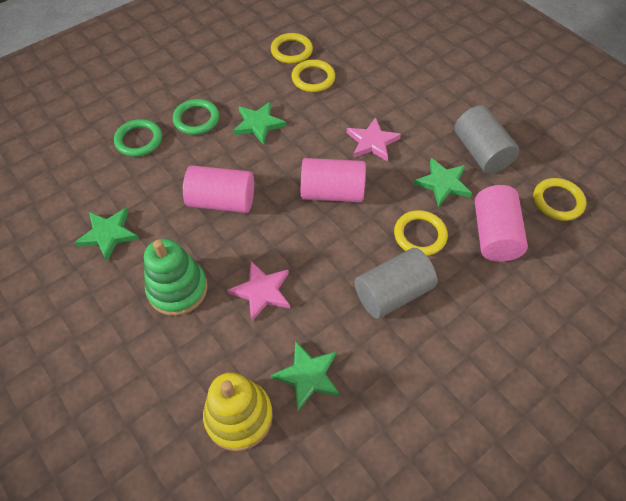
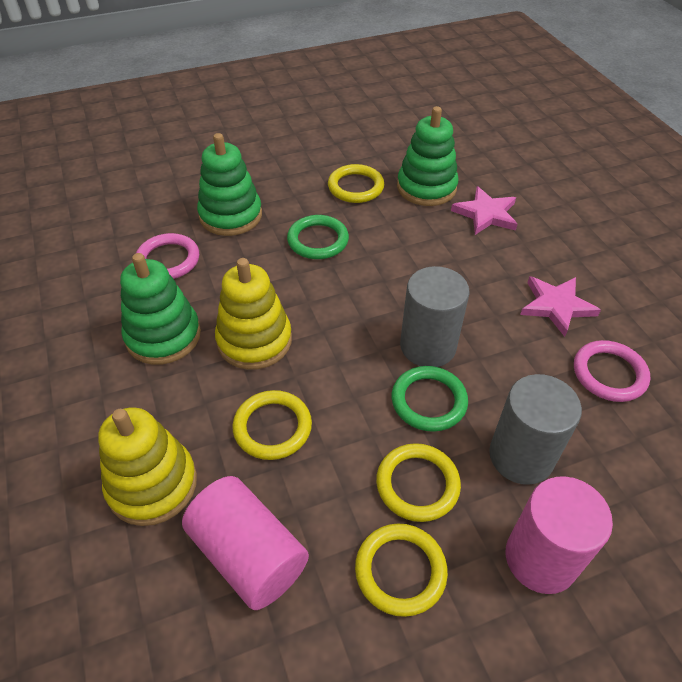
green stacking toy: 1 -> 3
green star: 4 -> 0
pink cylinder: 3 -> 2
pink ring: 0 -> 2
yellow stacking toy: 1 -> 2

